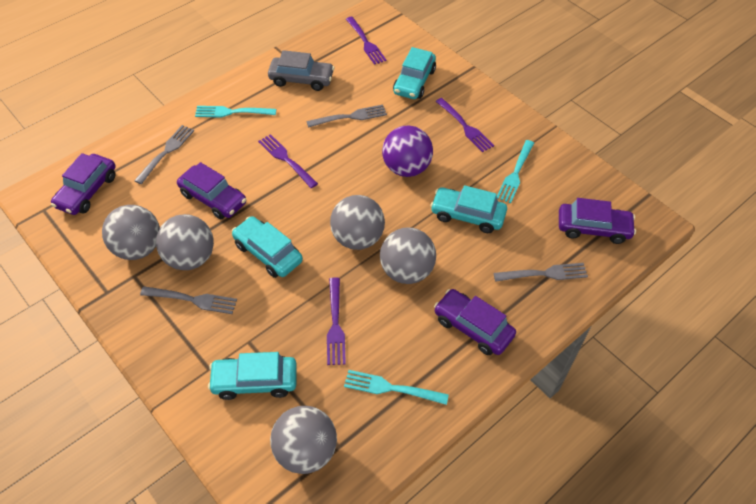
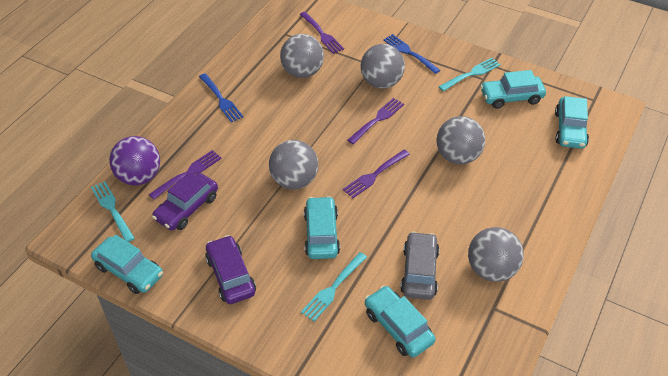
blue fork: 0 -> 2
grey fork: 4 -> 0
purple car: 4 -> 2
turquoise car: 4 -> 5

